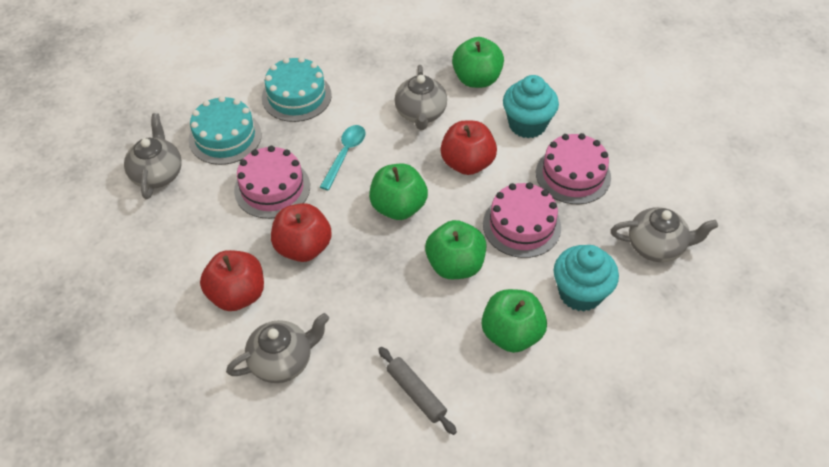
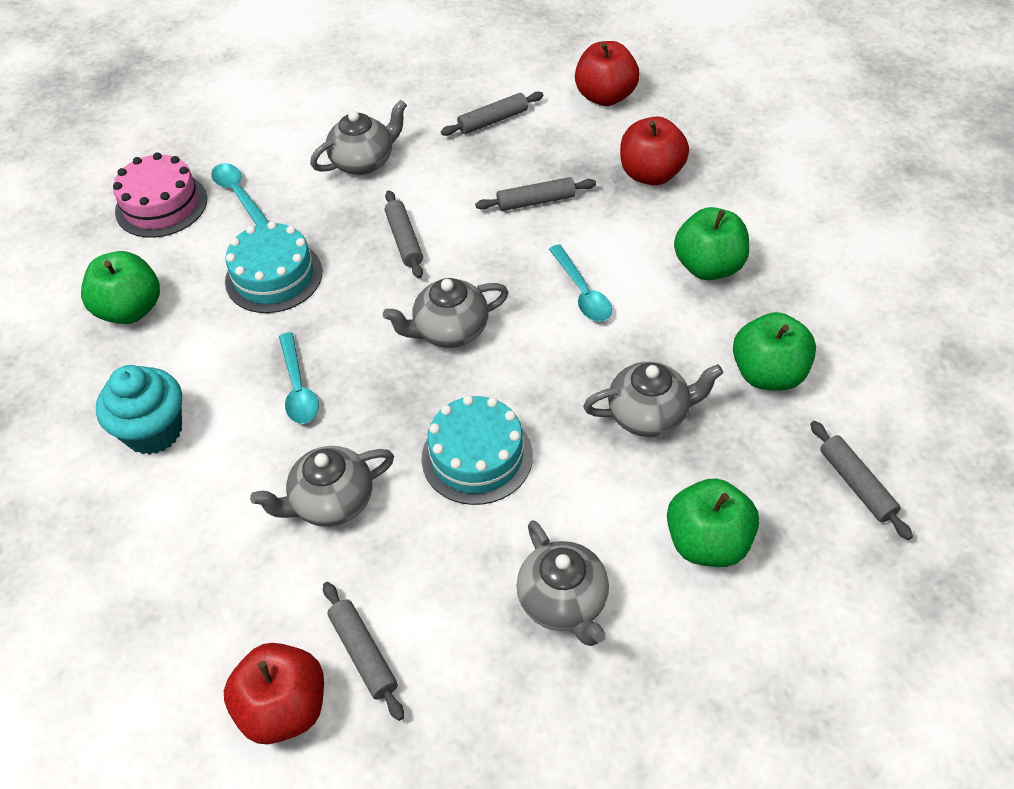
grey rolling pin: 1 -> 5
grey teapot: 4 -> 5
pink cake: 3 -> 1
turquoise cupcake: 2 -> 1
turquoise spoon: 1 -> 3

